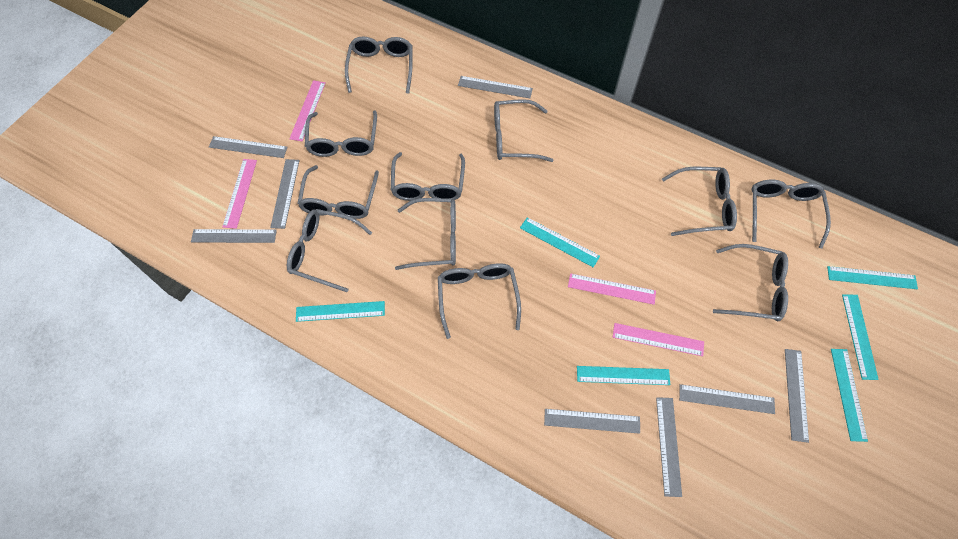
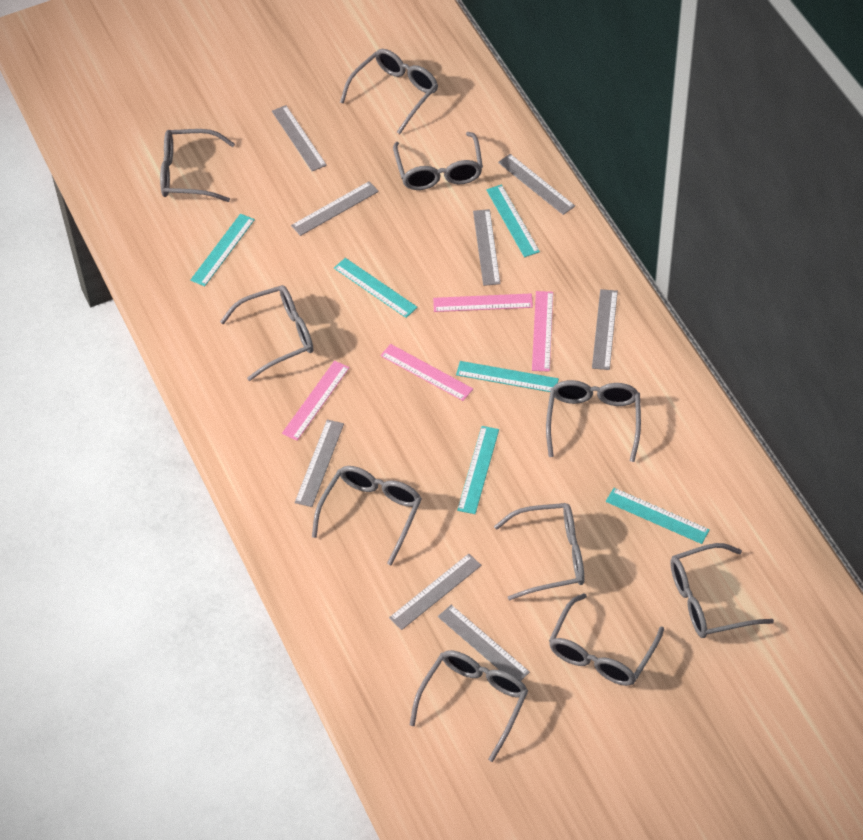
grey glasses: 11 -> 10

